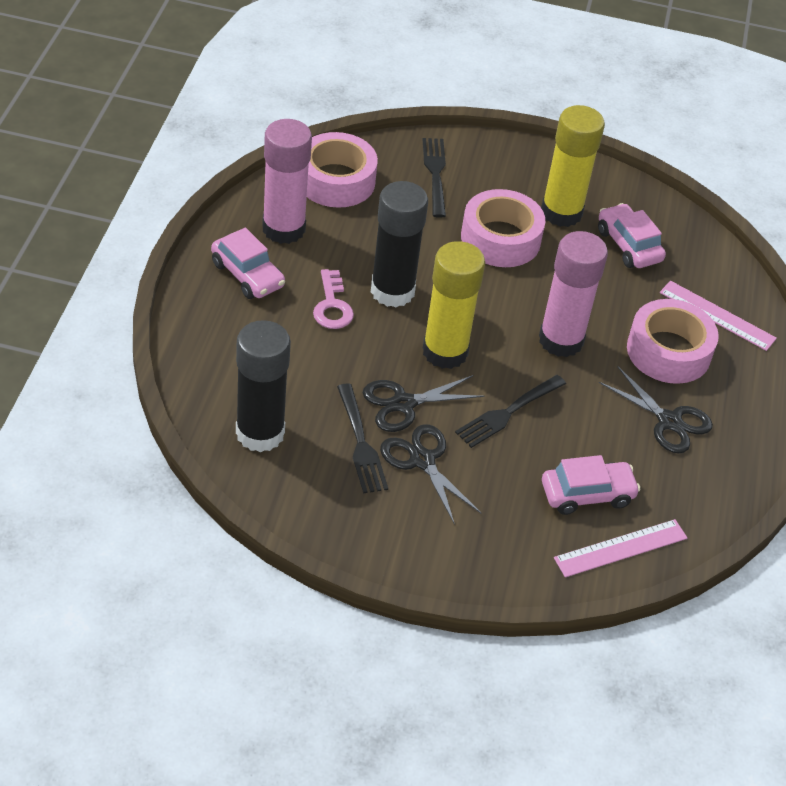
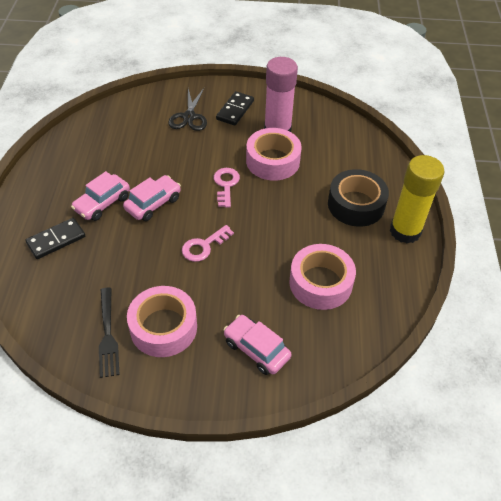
black domino: 0 -> 2
black fork: 3 -> 1
black glue stick: 2 -> 0
black scissors: 3 -> 1
black tape: 0 -> 1
pink glue stick: 2 -> 1
pink key: 1 -> 2
pink ruler: 2 -> 0
yellow glue stick: 2 -> 1

